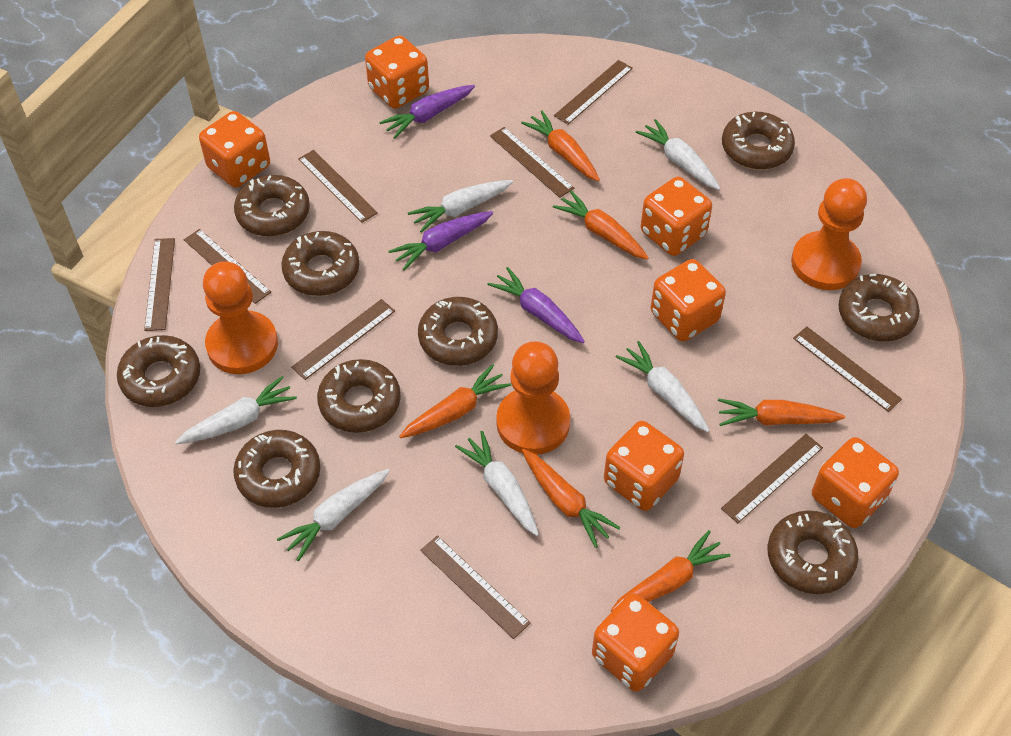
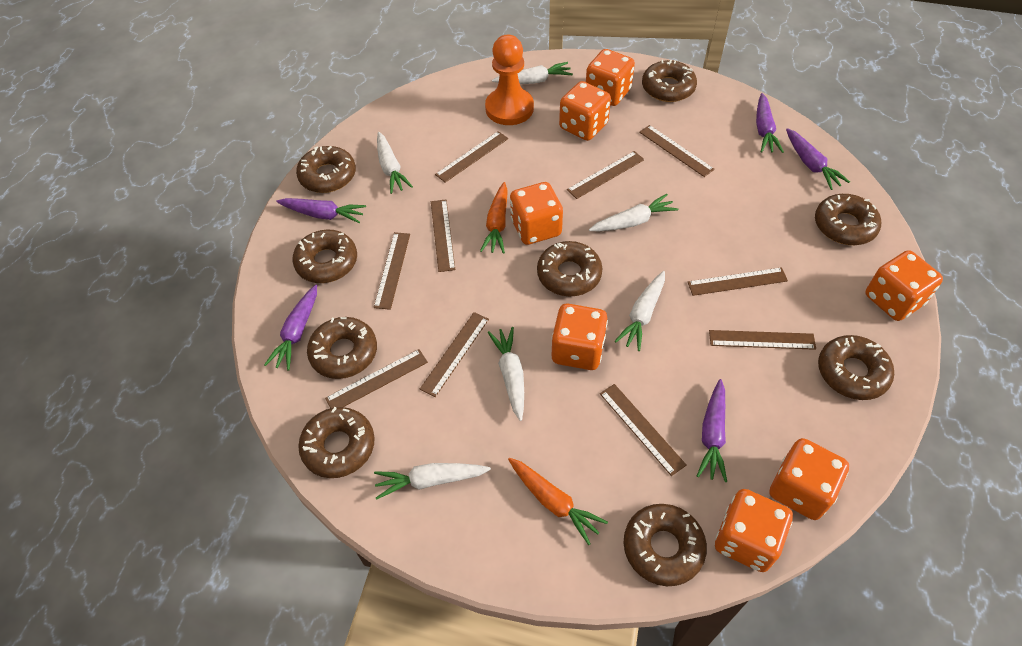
brown ruler: 9 -> 10
orange carrot: 6 -> 2
orange pawn: 3 -> 1
purple carrot: 3 -> 5

